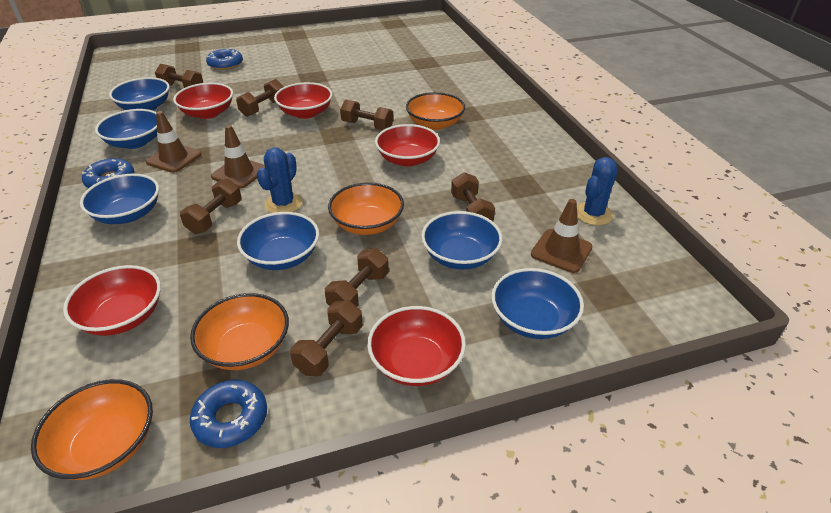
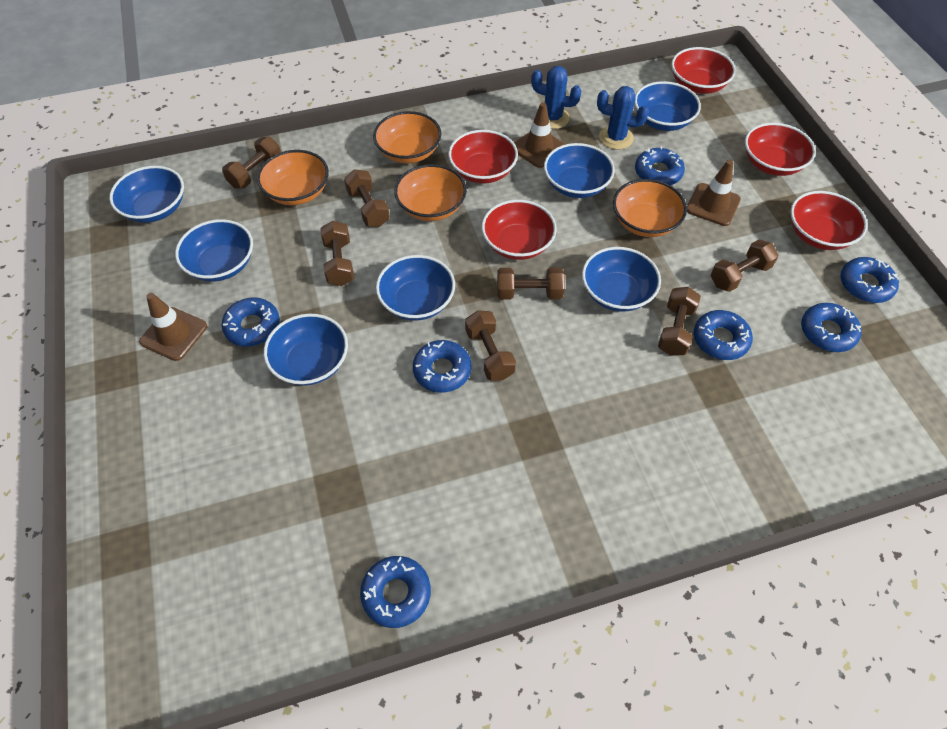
blue bowl: 6 -> 7
blue donut: 3 -> 7

